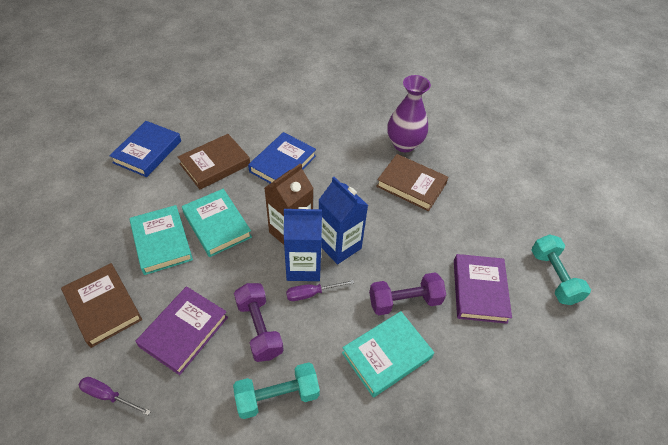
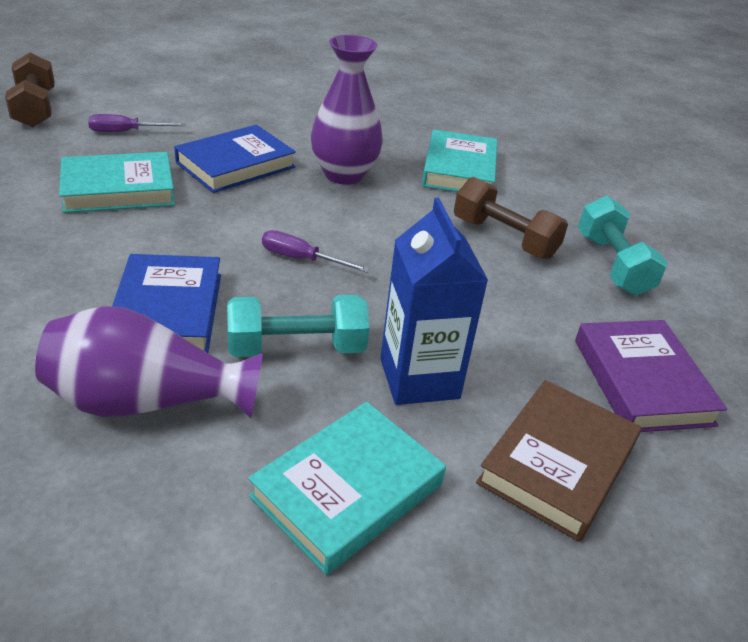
blue carton: 2 -> 1
brown book: 3 -> 1
brown carton: 1 -> 0
brown dumbbell: 0 -> 2
purple book: 2 -> 1
purple dumbbell: 2 -> 0
purple vase: 1 -> 2

